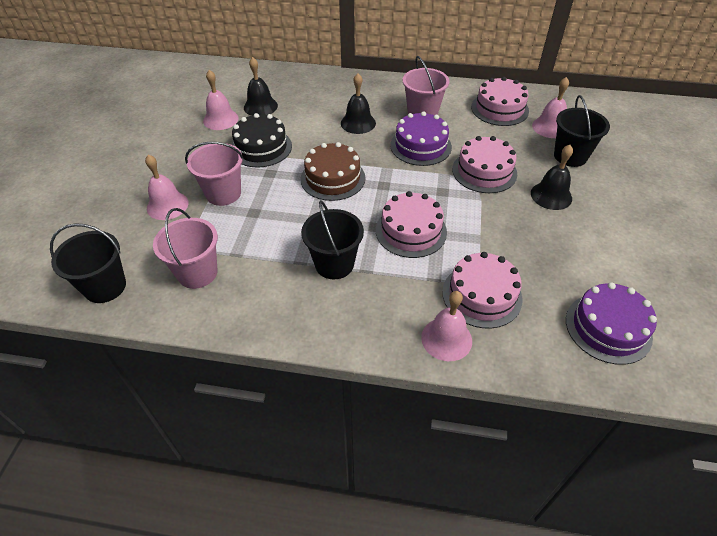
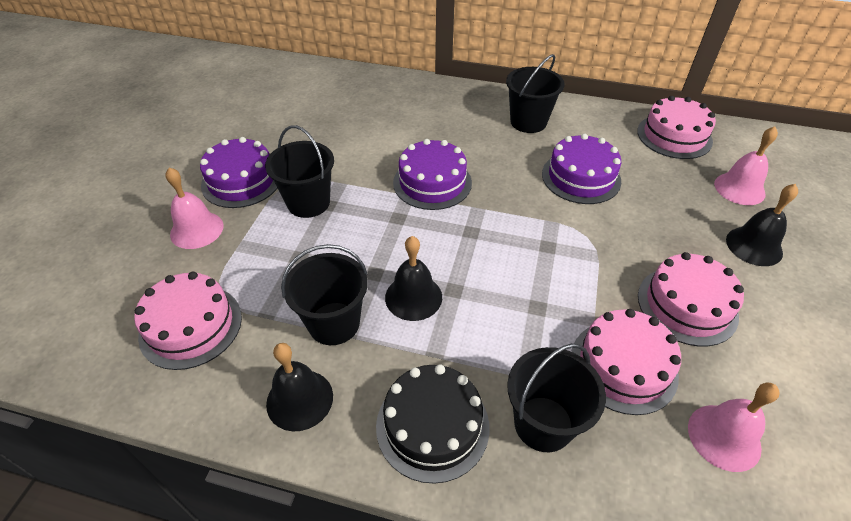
black bucket: 3 -> 4
brown cake: 1 -> 0
pink bell: 4 -> 3
pink bucket: 3 -> 0
purple cake: 2 -> 3

